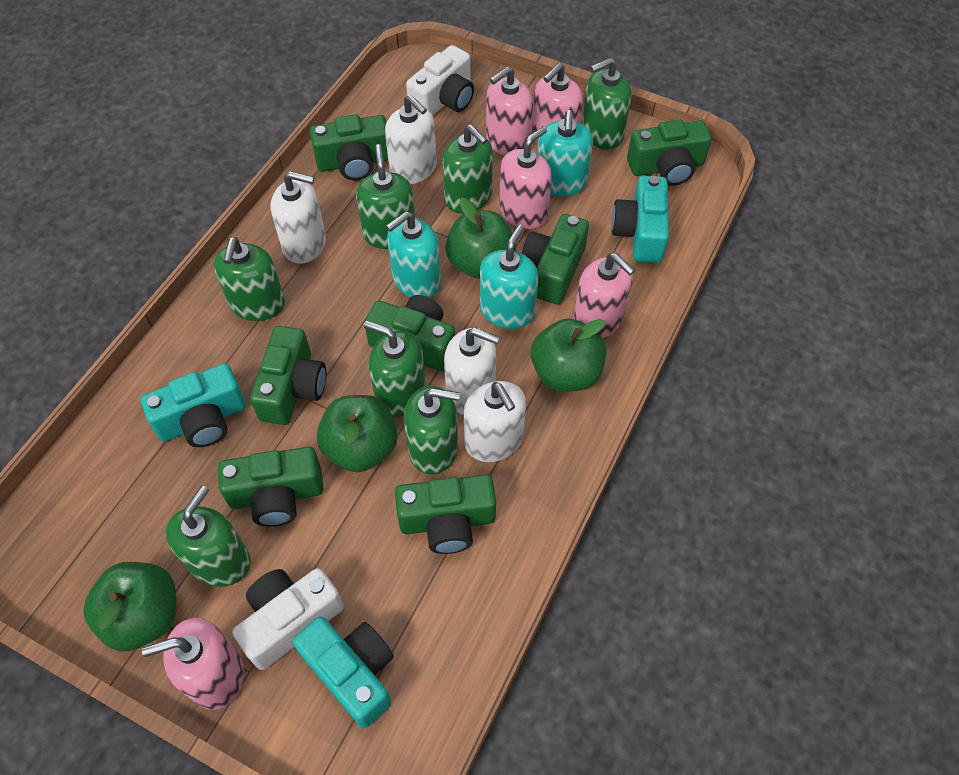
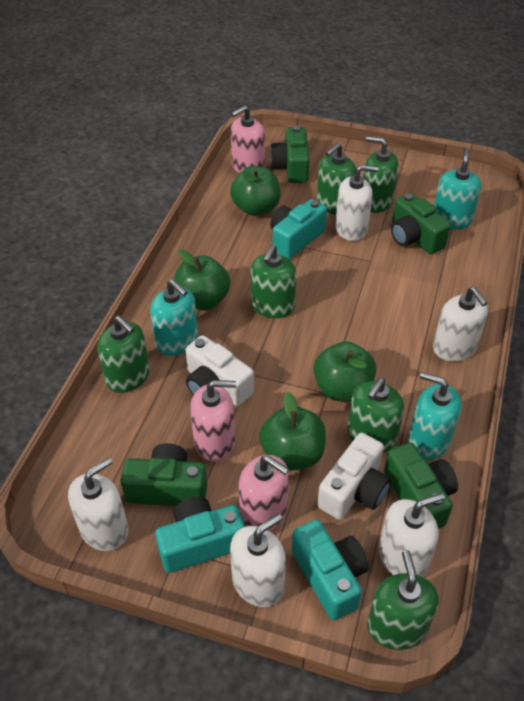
green camera: 7 -> 4
green soap dispenser: 7 -> 6
pink soap dispenser: 5 -> 3
white soap dispenser: 4 -> 5

